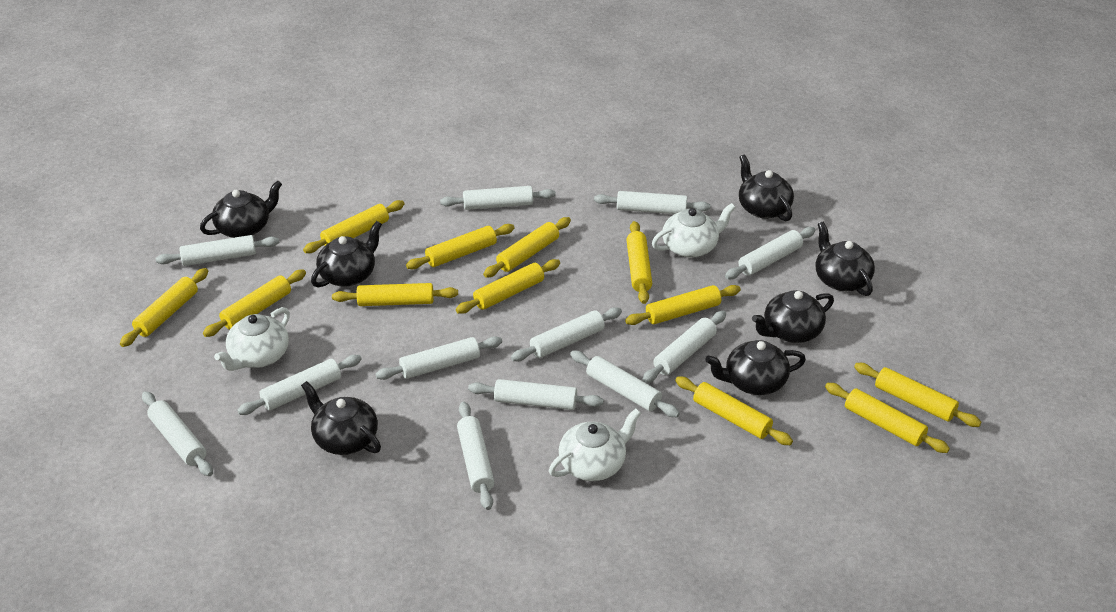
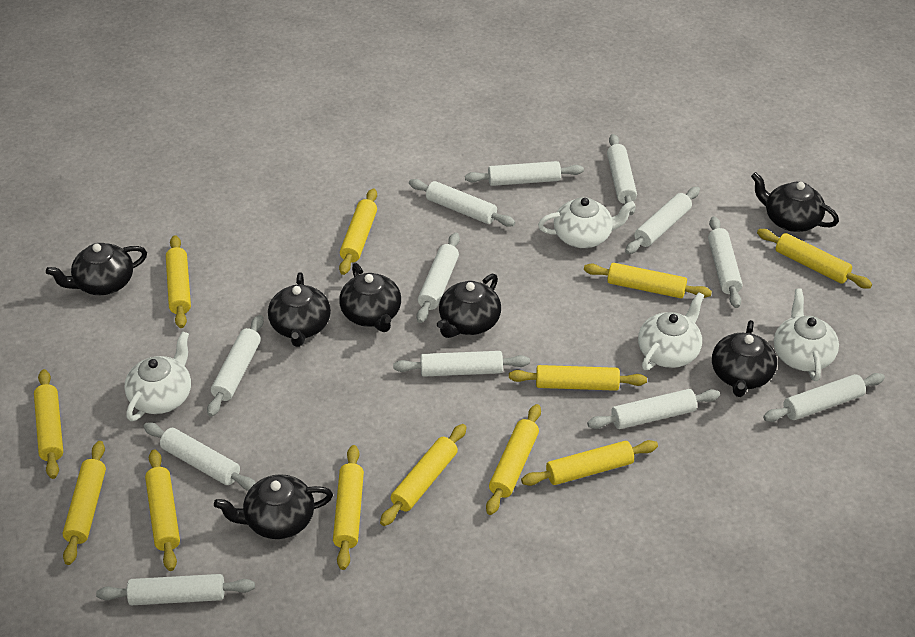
white teapot: 3 -> 4

